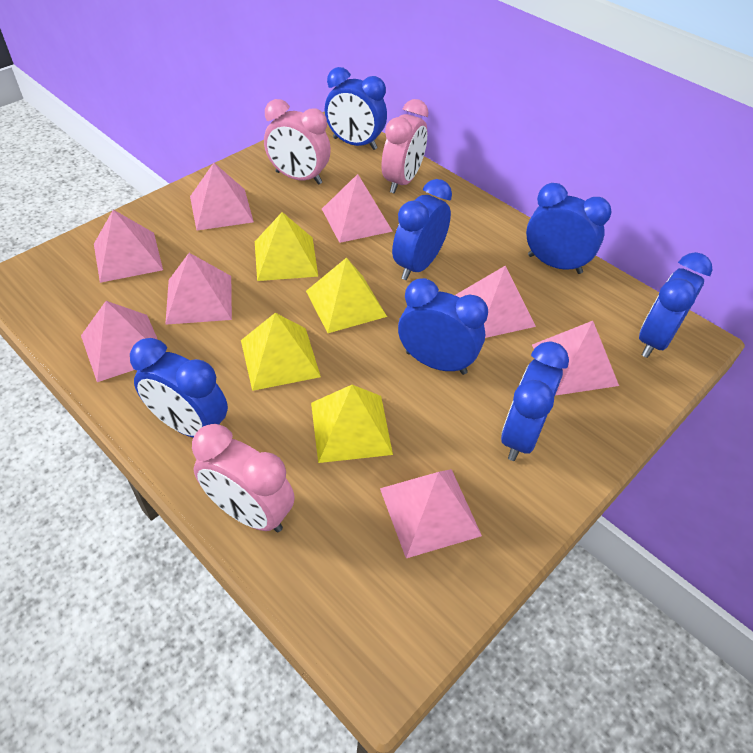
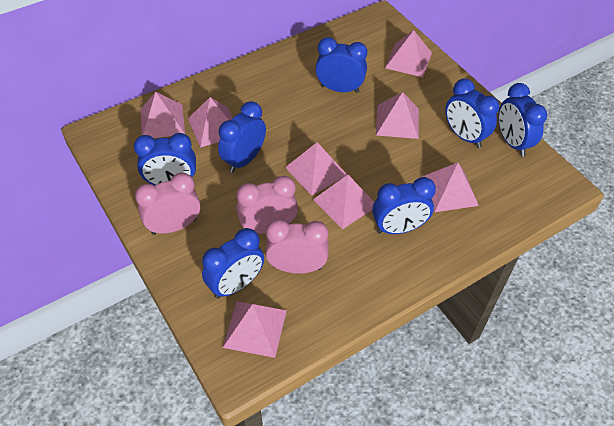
yellow pyramid: 4 -> 0

